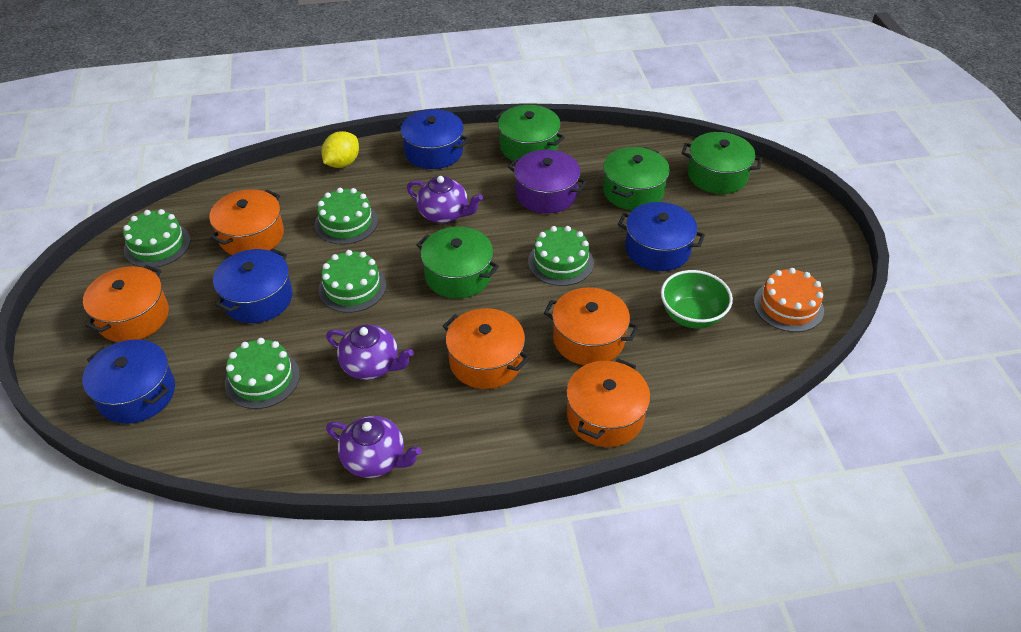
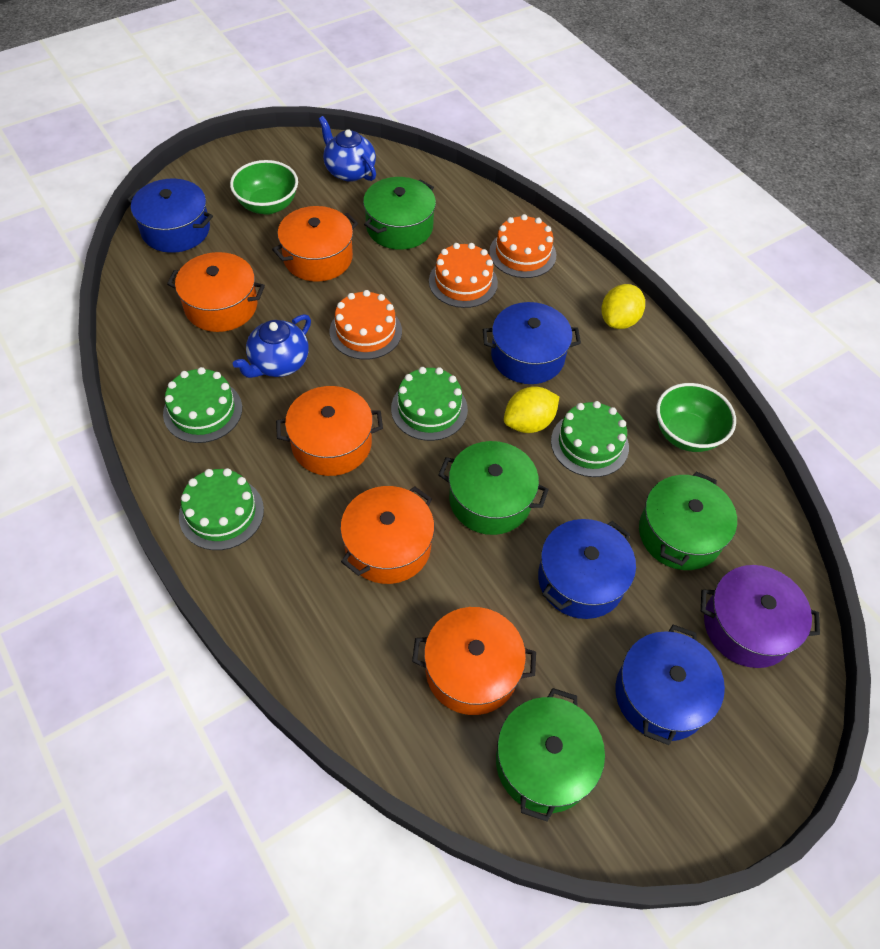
blue teapot: 0 -> 2
green bowl: 1 -> 2
green cake: 5 -> 4
orange cake: 1 -> 3
purple teapot: 3 -> 0
yellow lemon: 1 -> 2

